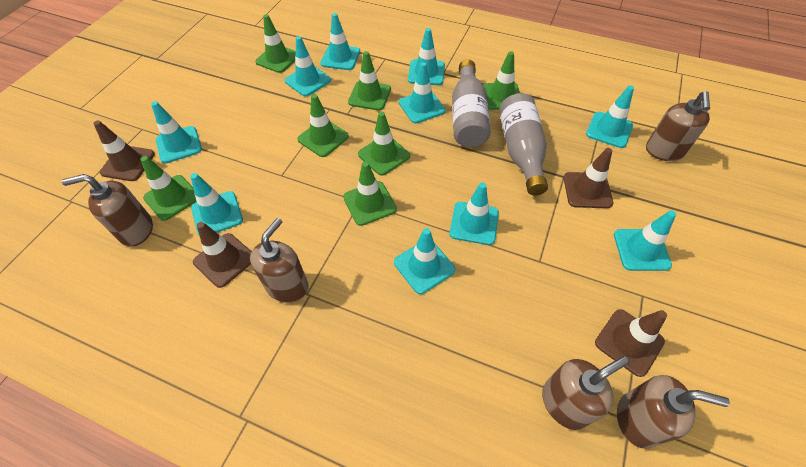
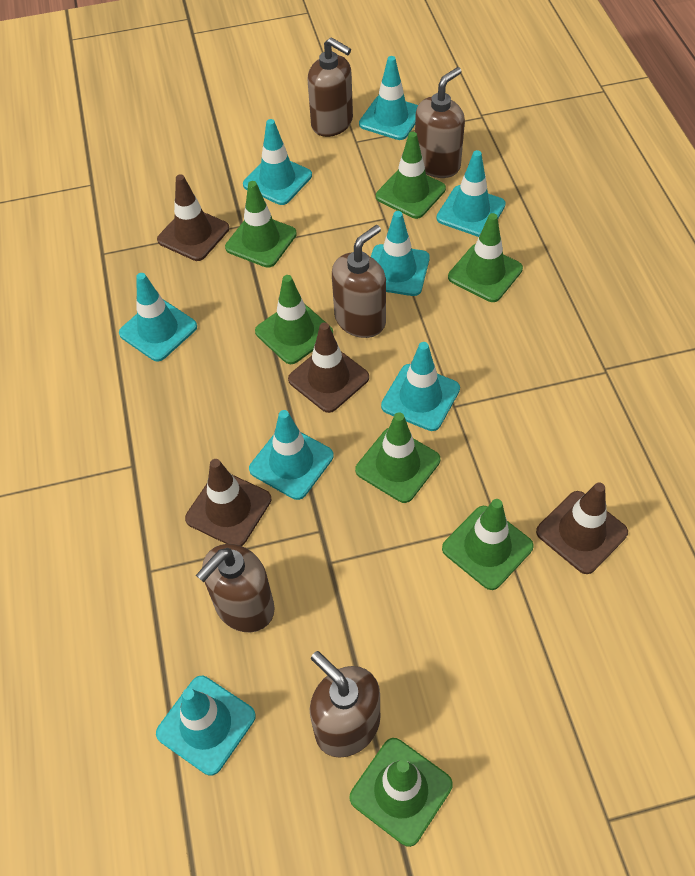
grey bottle: 2 -> 0
turquoise traffic cone: 10 -> 8

